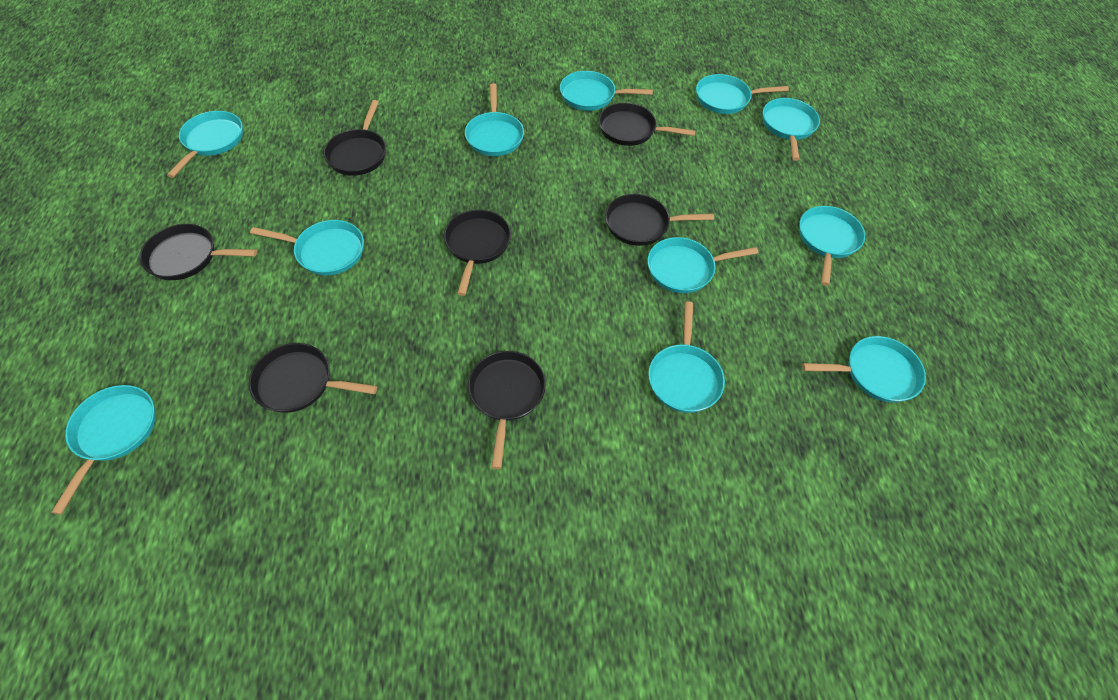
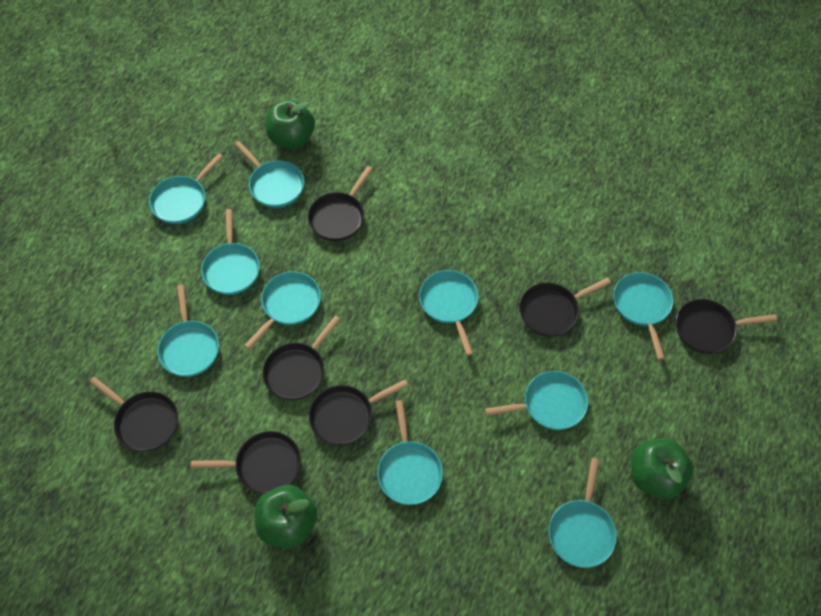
green apple: 0 -> 3
turquoise pan: 11 -> 10

